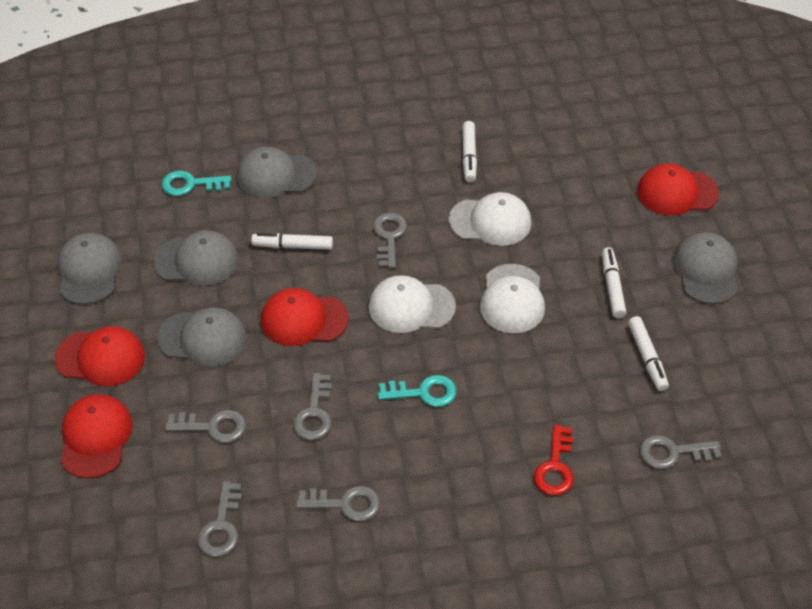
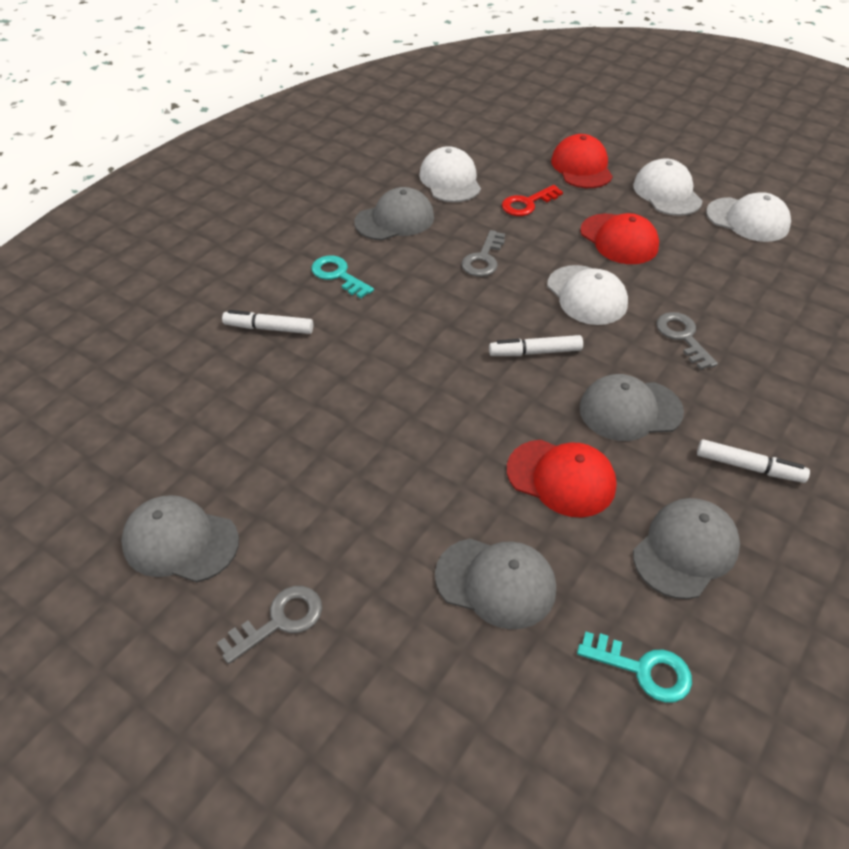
grey key: 6 -> 3
red cap: 4 -> 3
white cap: 3 -> 4
white marker: 4 -> 3

